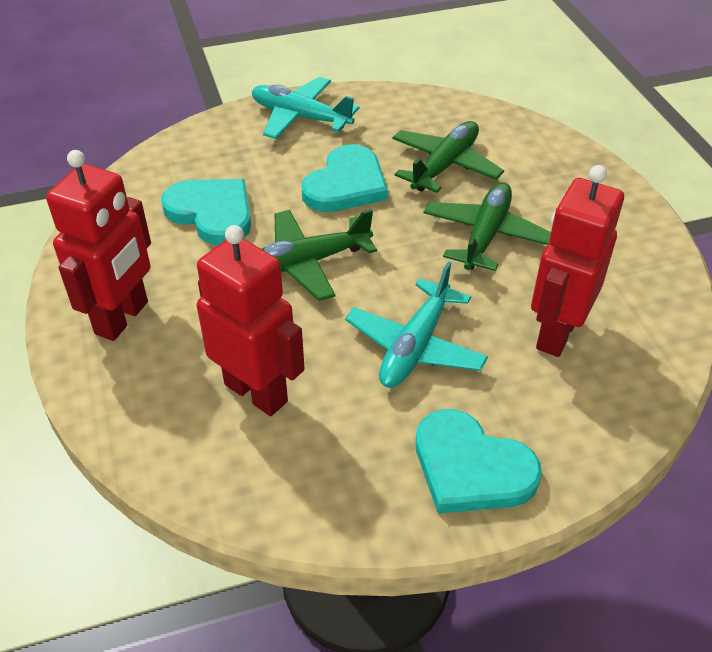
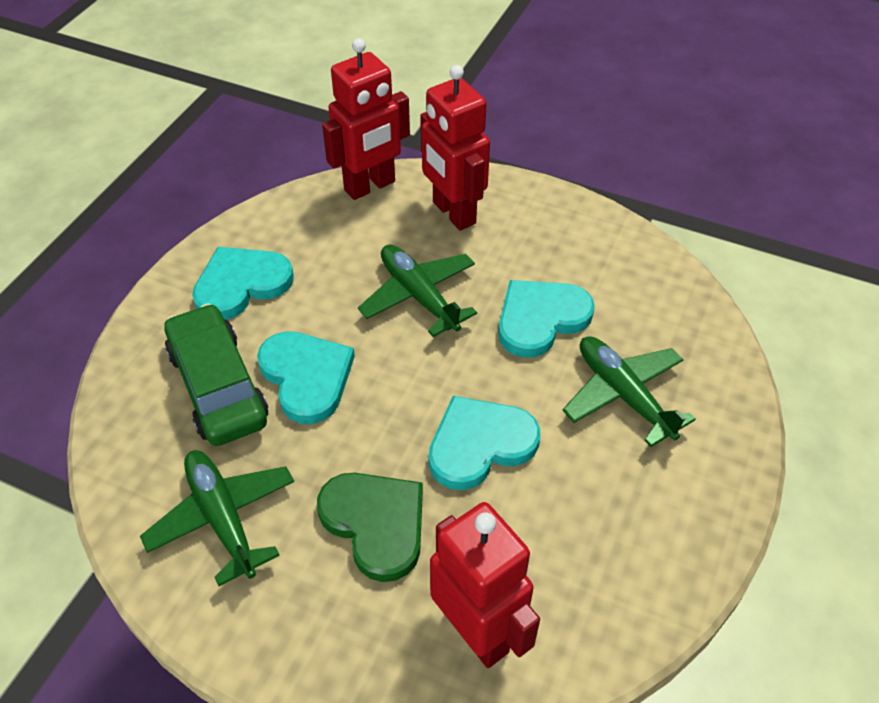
green car: 0 -> 1
green heart: 0 -> 1
turquoise heart: 3 -> 4
turquoise plane: 2 -> 0

